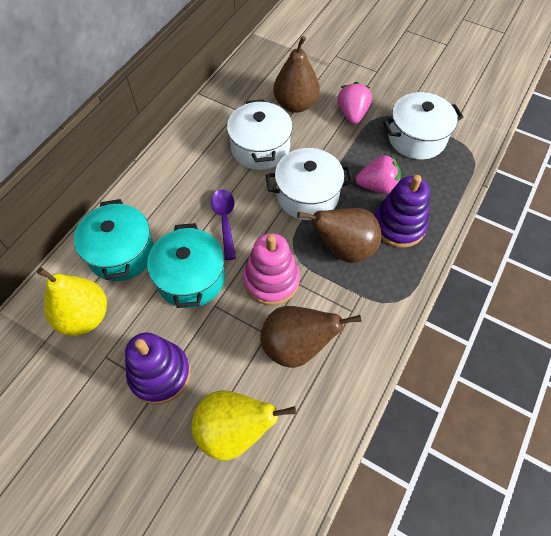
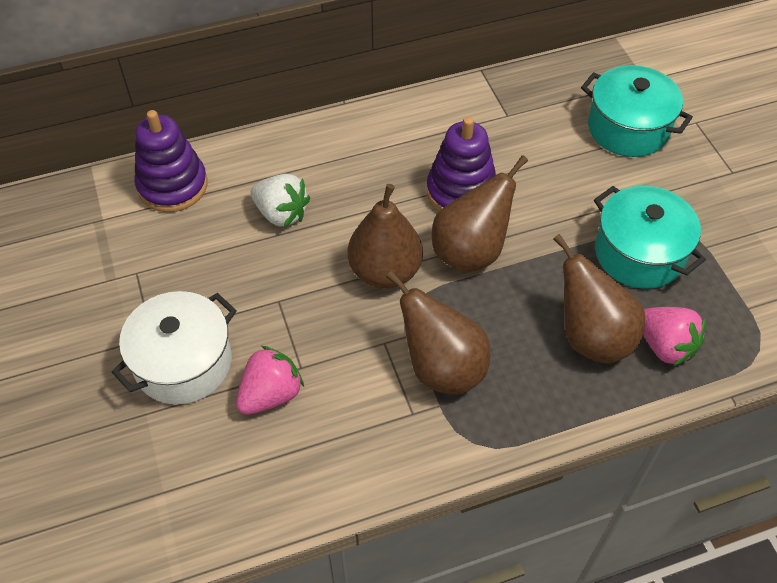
brown pear: 3 -> 4
pink stacking toy: 1 -> 0
purple spoon: 1 -> 0
white pot: 3 -> 1
white strawberry: 0 -> 1
yellow pear: 2 -> 0

